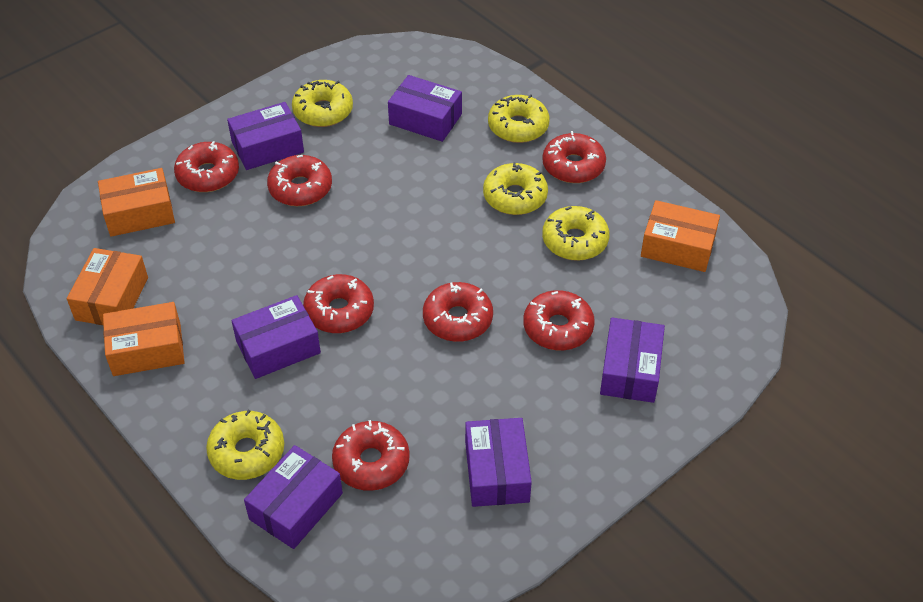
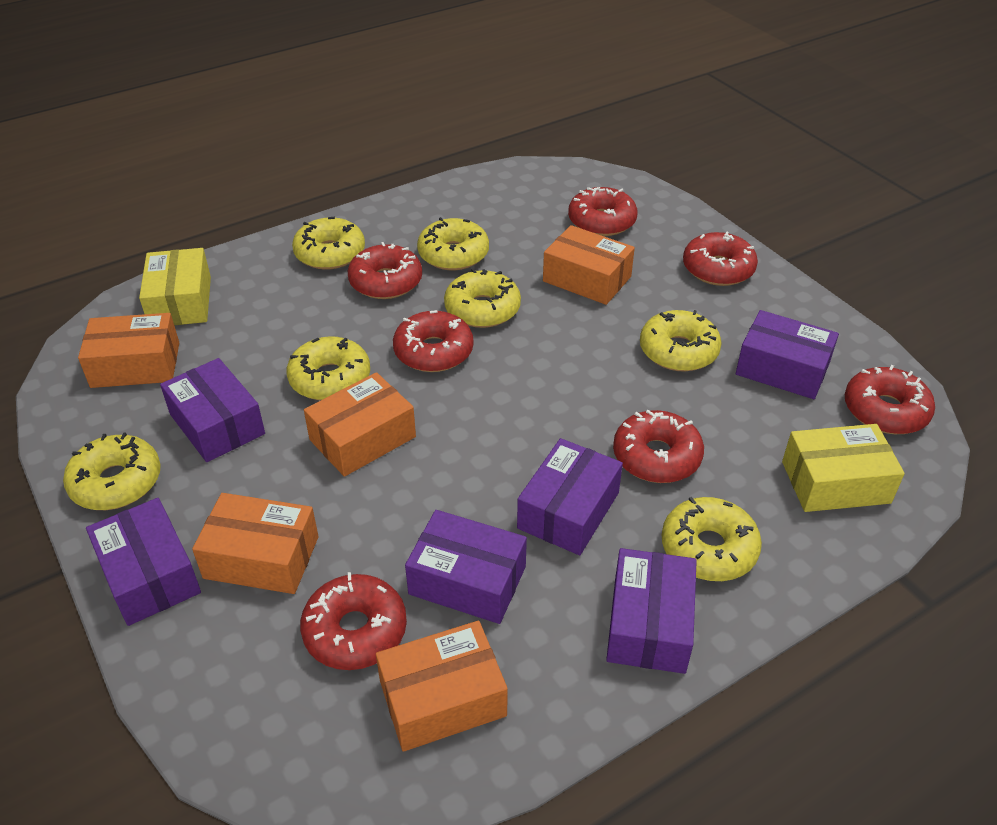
orange box: 4 -> 5
yellow box: 0 -> 2
yellow donut: 5 -> 7

